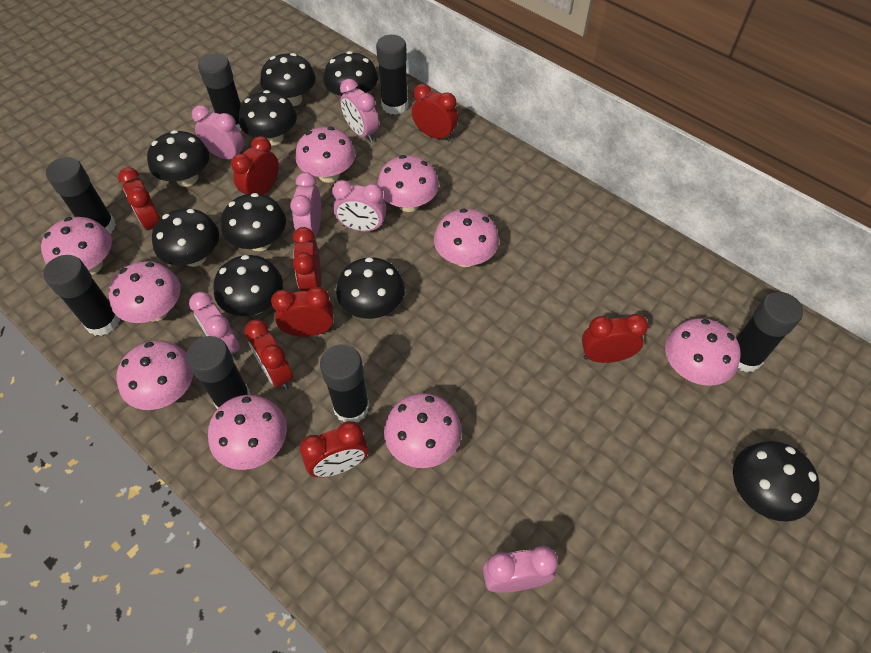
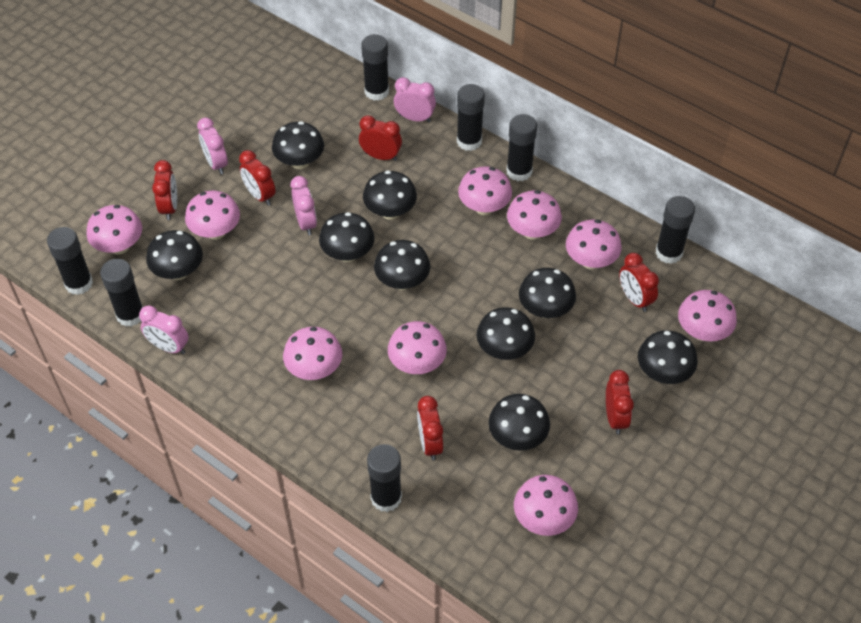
pink clock: 6 -> 4
red clock: 8 -> 6

